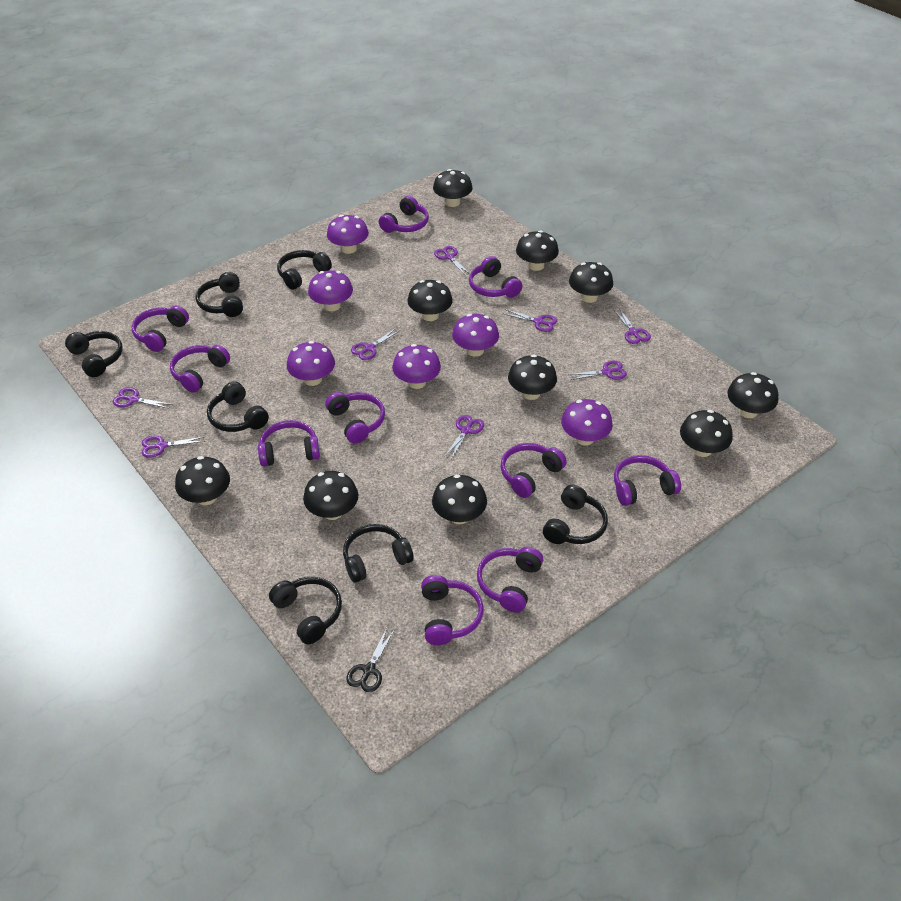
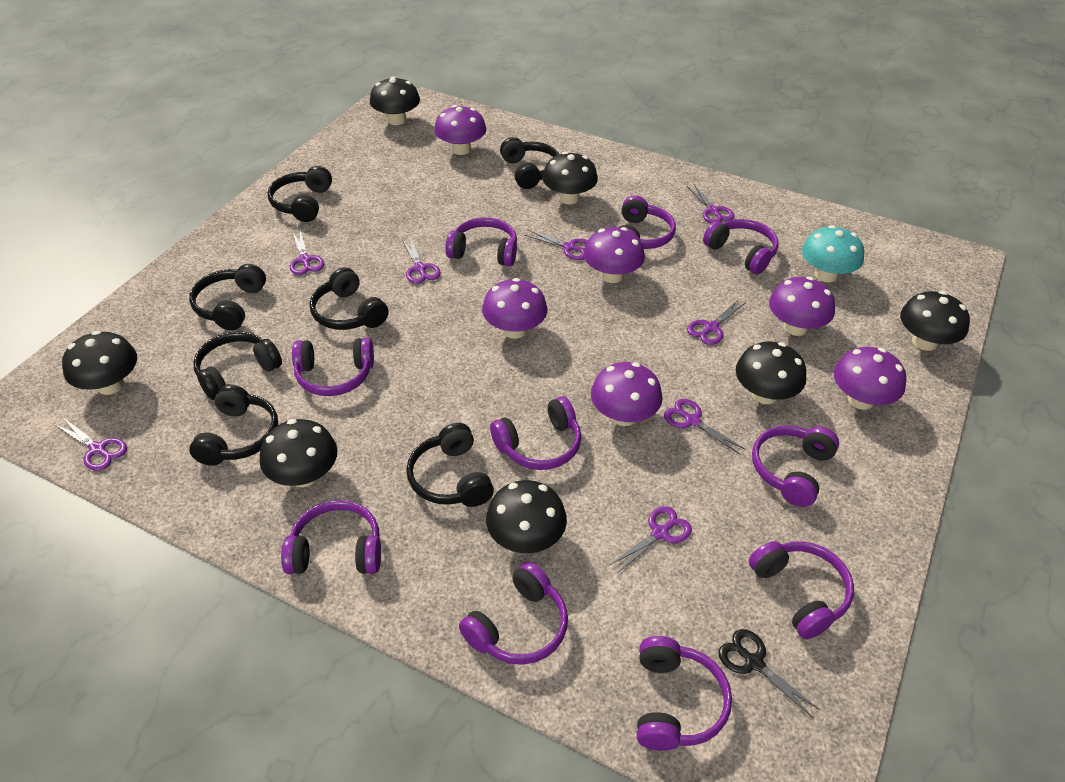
black mushroom: 10 -> 7
turquoise mushroom: 0 -> 1

